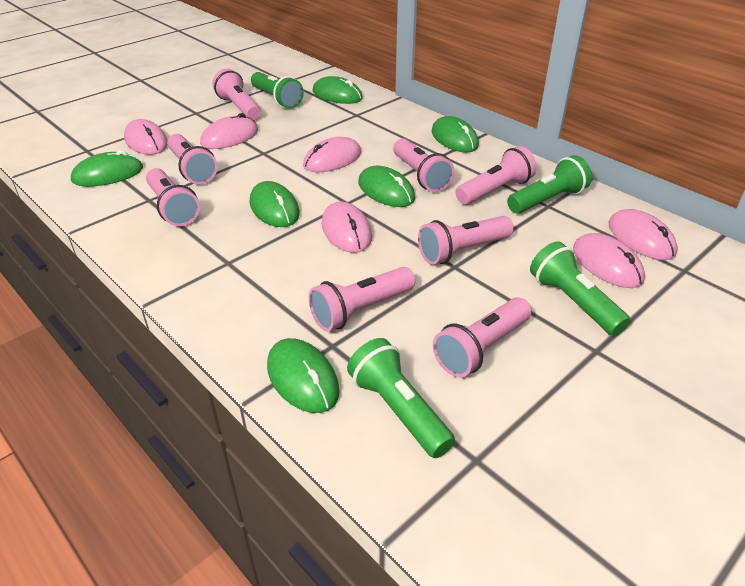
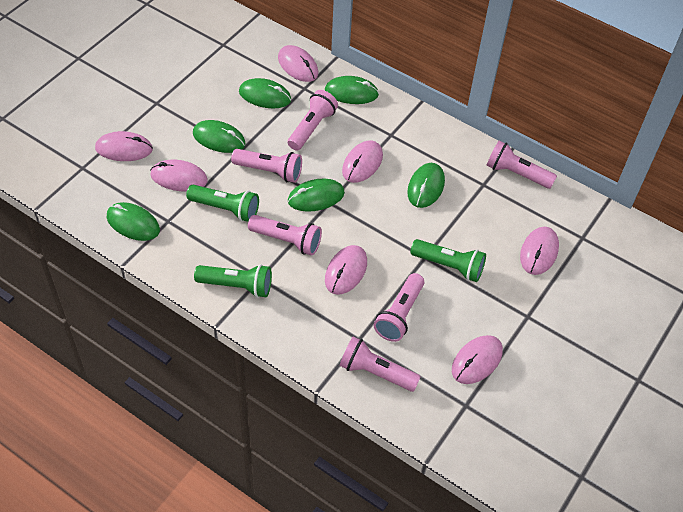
green flashlight: 4 -> 3
pink flashlight: 8 -> 6
pink mouse: 6 -> 7

